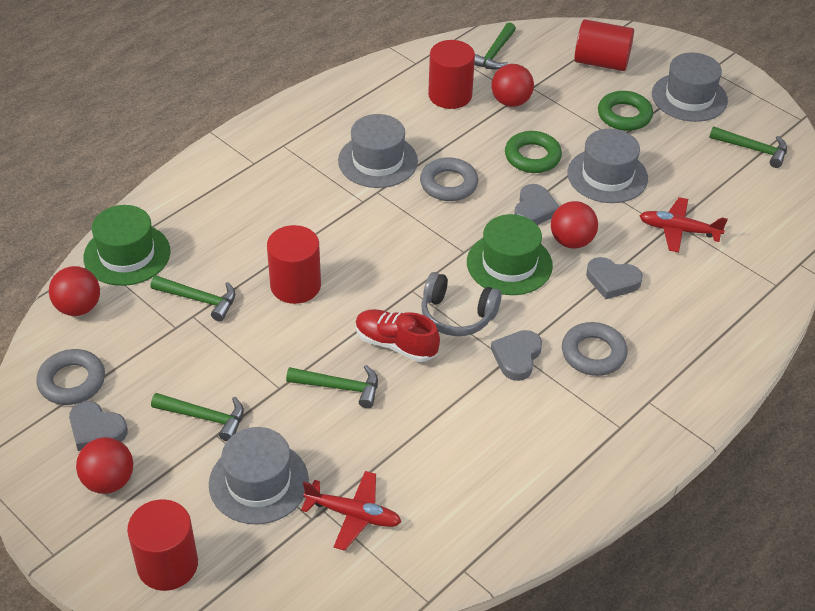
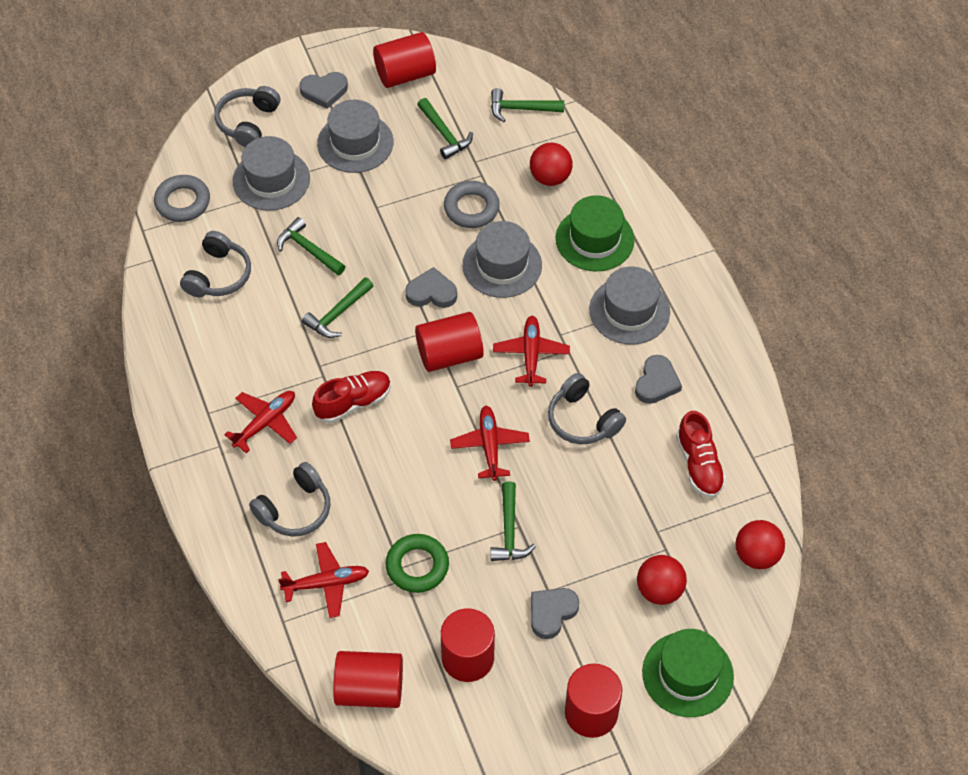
green ring: 2 -> 1
grey headphones: 1 -> 4
grey ring: 3 -> 2
red ball: 4 -> 3
red cylinder: 4 -> 5
red plane: 2 -> 4
red shoe: 1 -> 2

